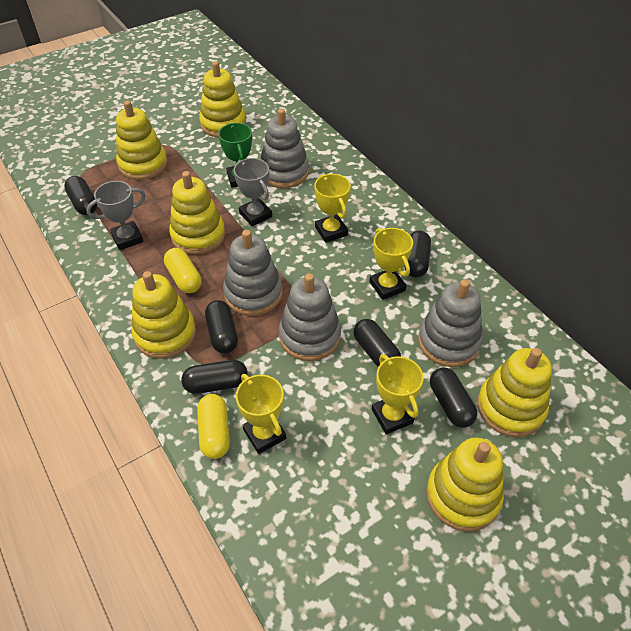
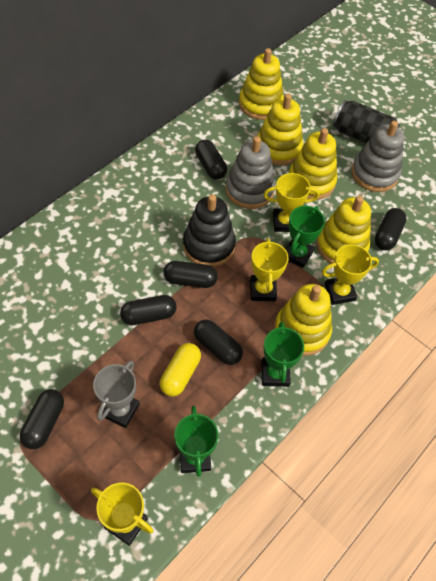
black can: 0 -> 1
black stacking toy: 0 -> 1
green trophy: 1 -> 3
grey stacking toy: 4 -> 2
grey trophy: 2 -> 1
yellow capsule: 2 -> 1
yellow stacking toy: 6 -> 5

